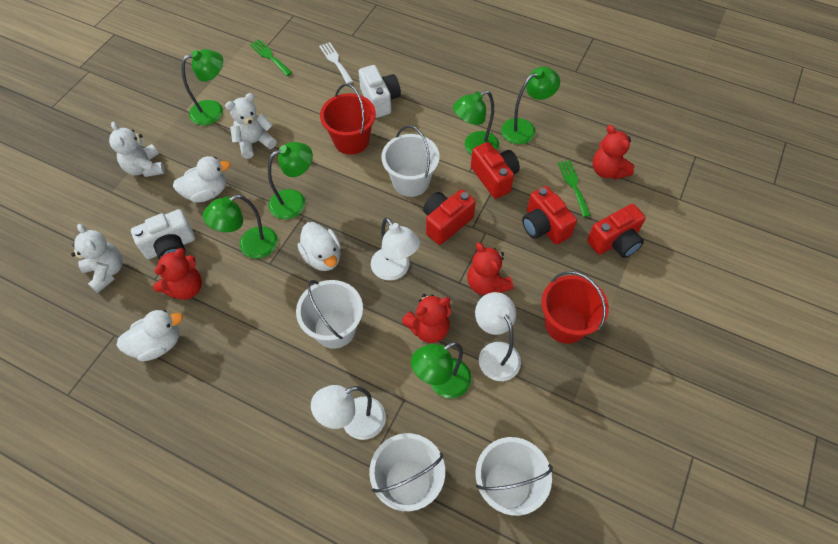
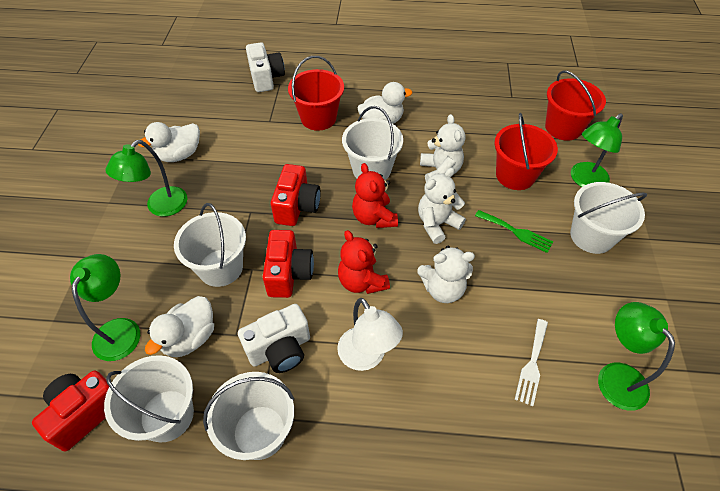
green fork: 2 -> 1
green lamp: 6 -> 4
red bucket: 2 -> 3
red camera: 4 -> 3
red teddy bear: 4 -> 2
white bucket: 4 -> 5
white lamp: 3 -> 1

